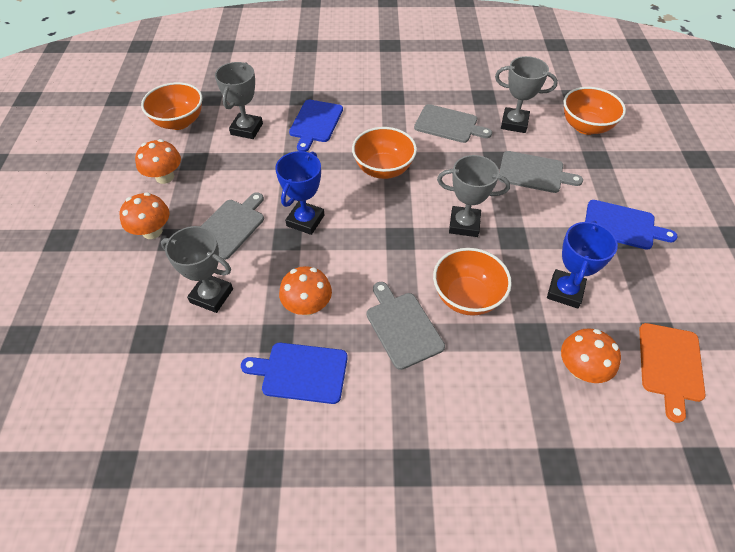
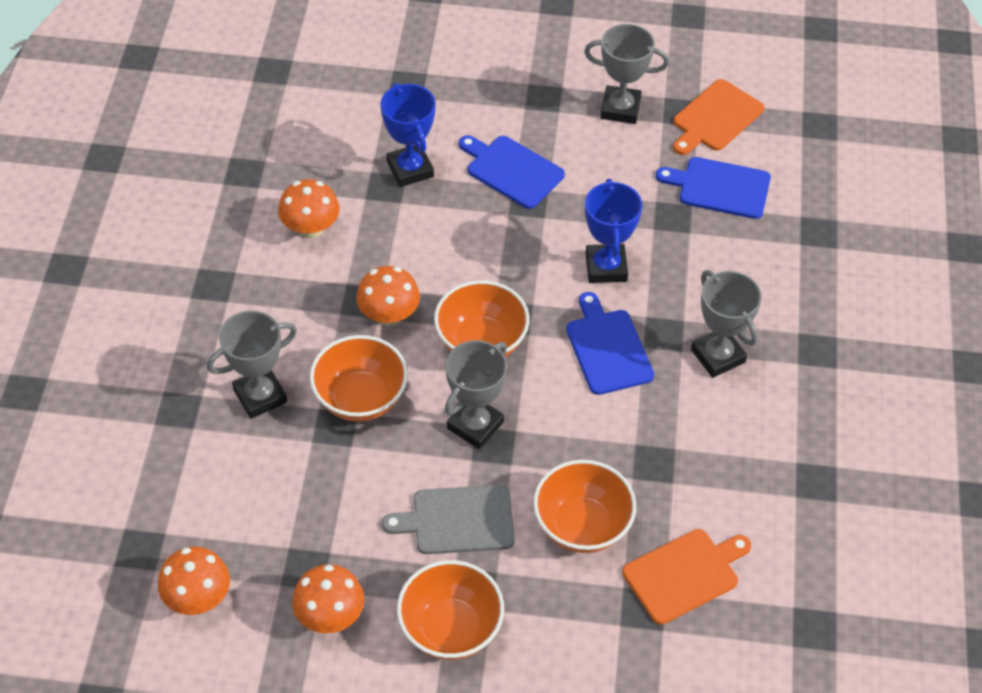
grey cutting board: 4 -> 1
orange cutting board: 1 -> 2

